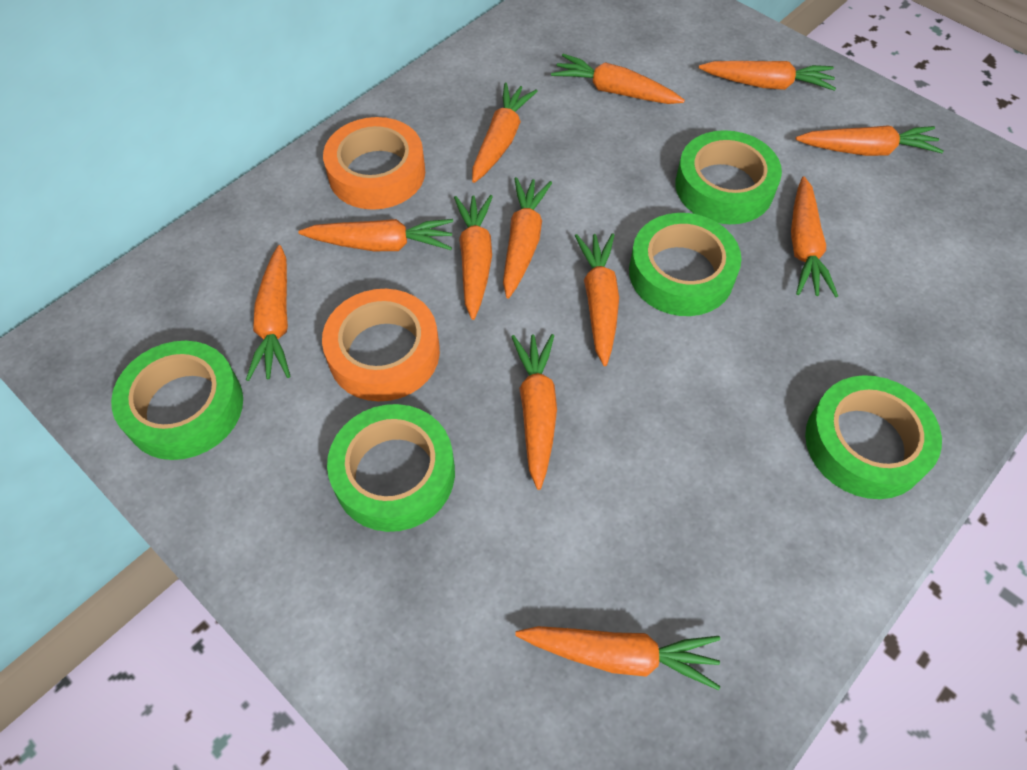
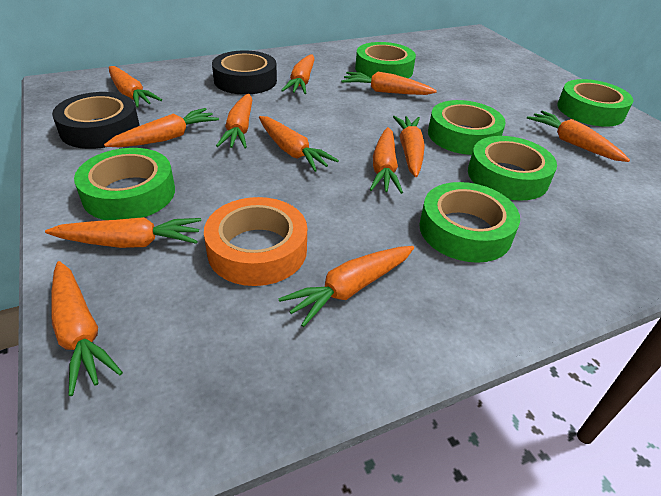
black tape: 0 -> 2
green tape: 5 -> 6
orange tape: 2 -> 1

